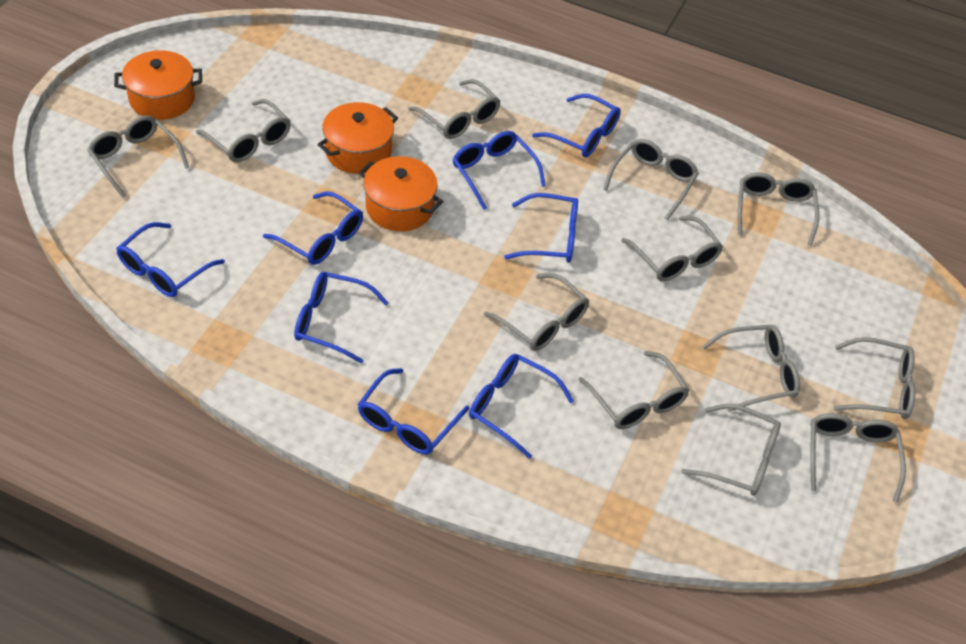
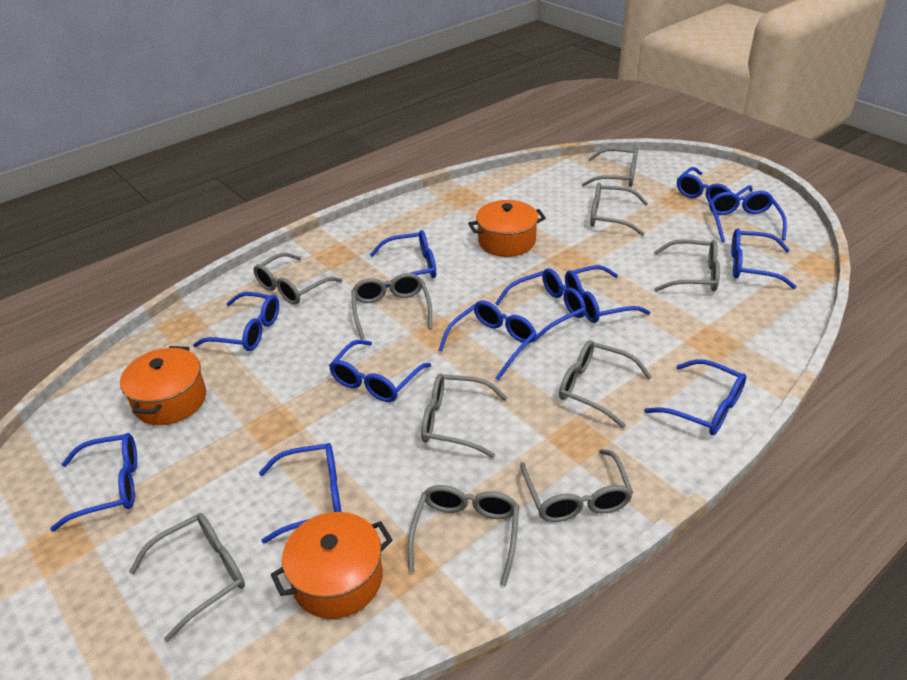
blue glasses: 8 -> 12
grey glasses: 12 -> 10

